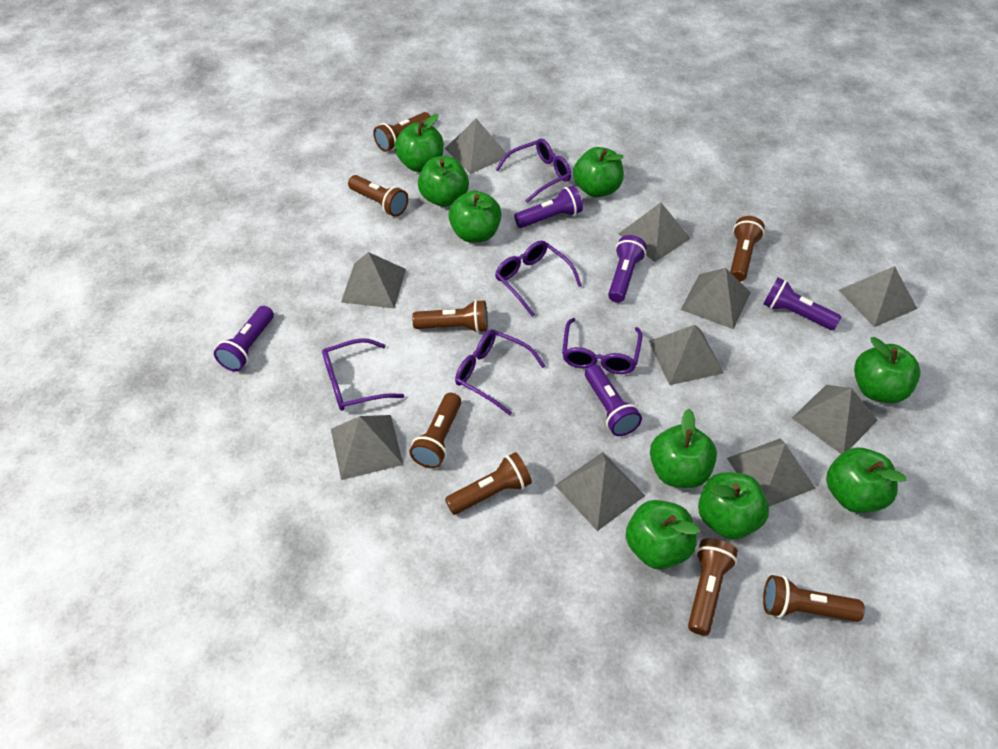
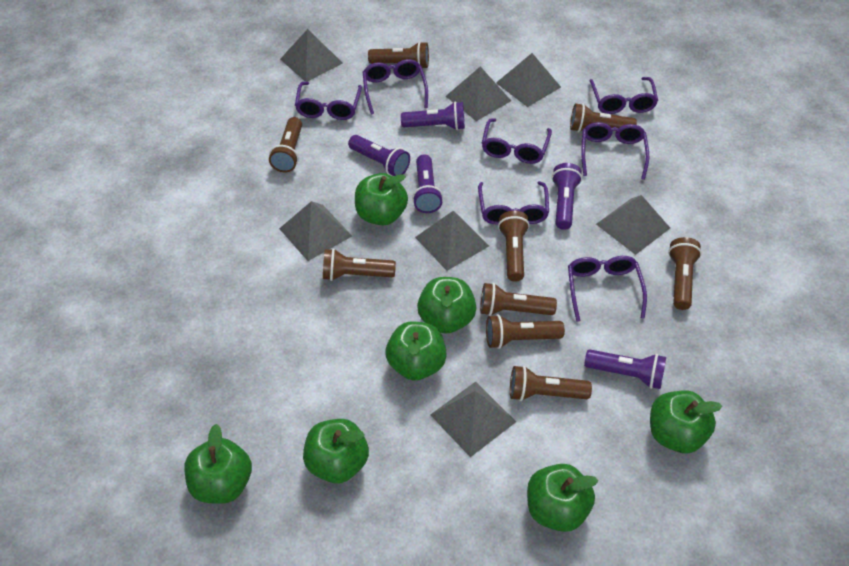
brown flashlight: 8 -> 9
green apple: 9 -> 7
grey pyramid: 10 -> 7
purple glasses: 5 -> 7

